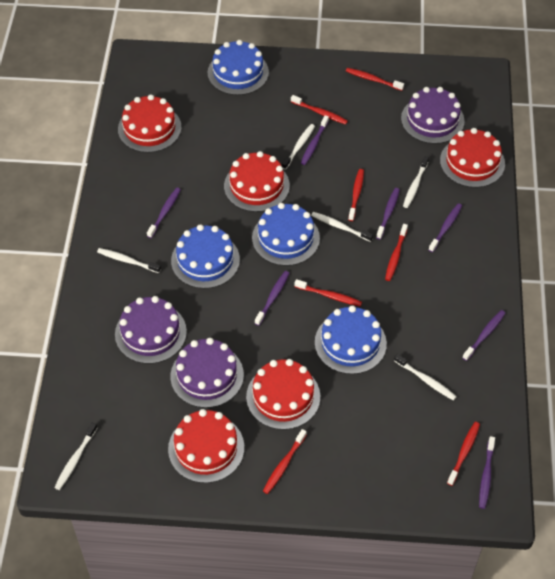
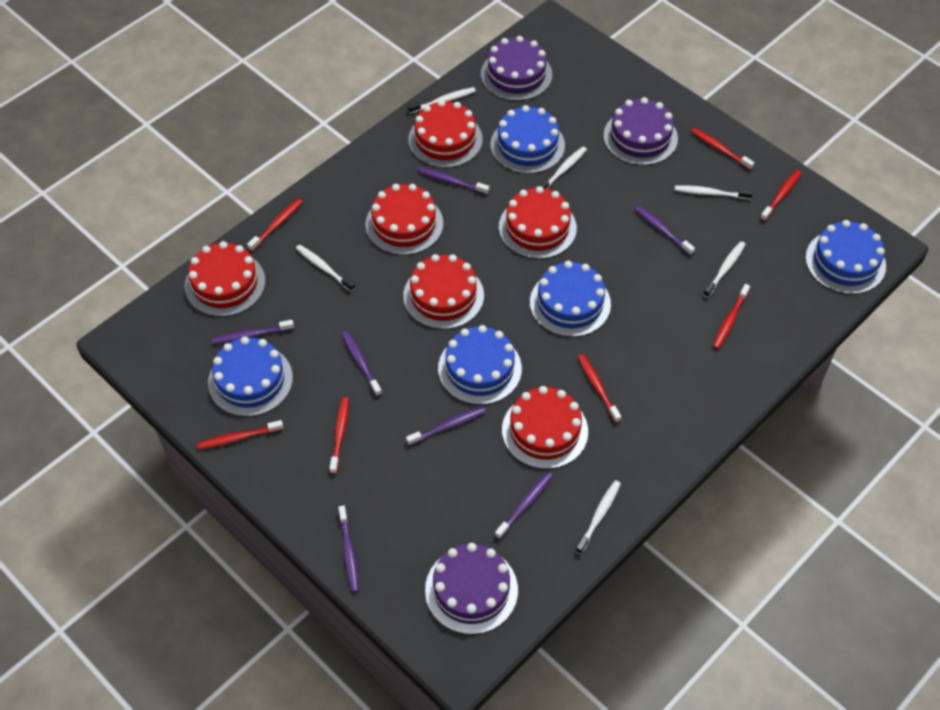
blue cake: 4 -> 5
red cake: 5 -> 6

